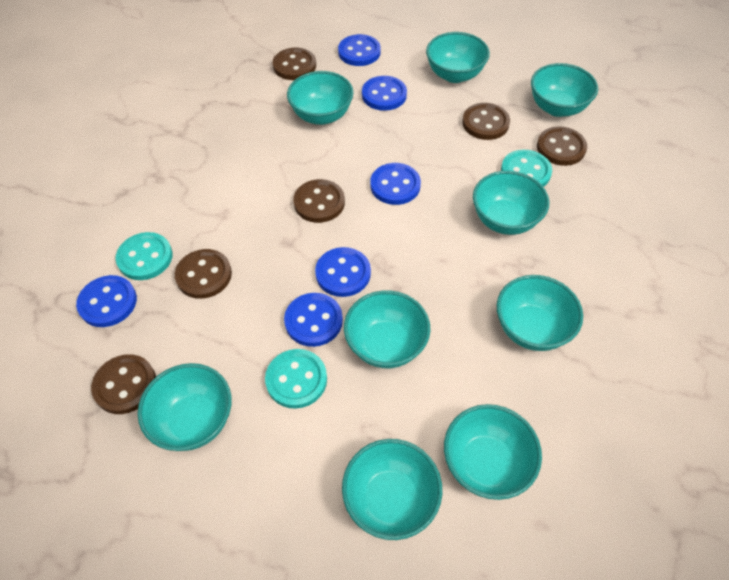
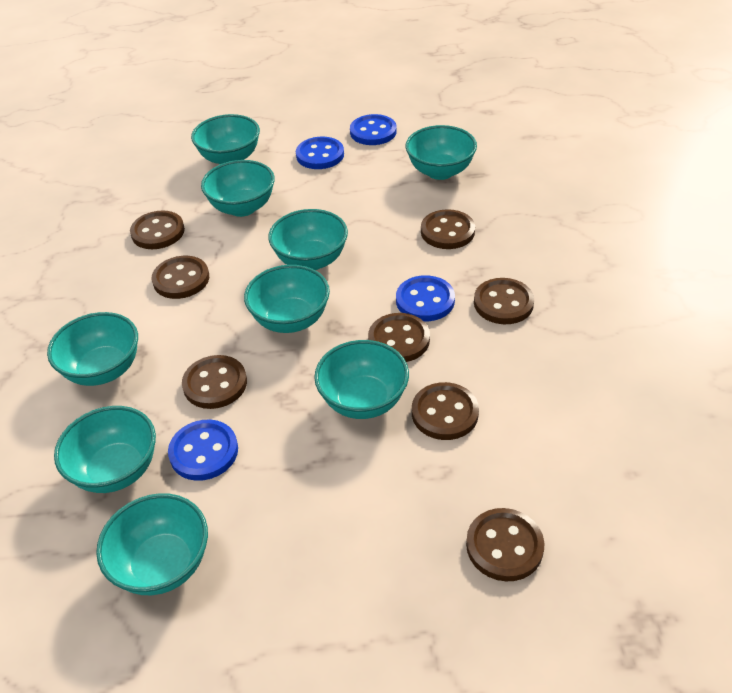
blue button: 6 -> 4
brown button: 6 -> 8
turquoise button: 3 -> 0

